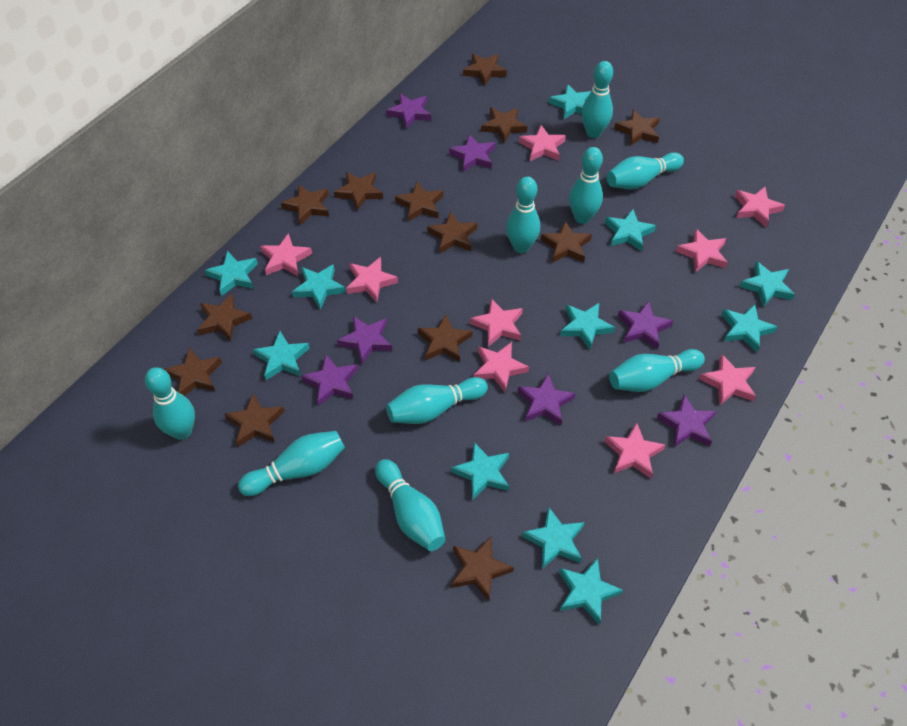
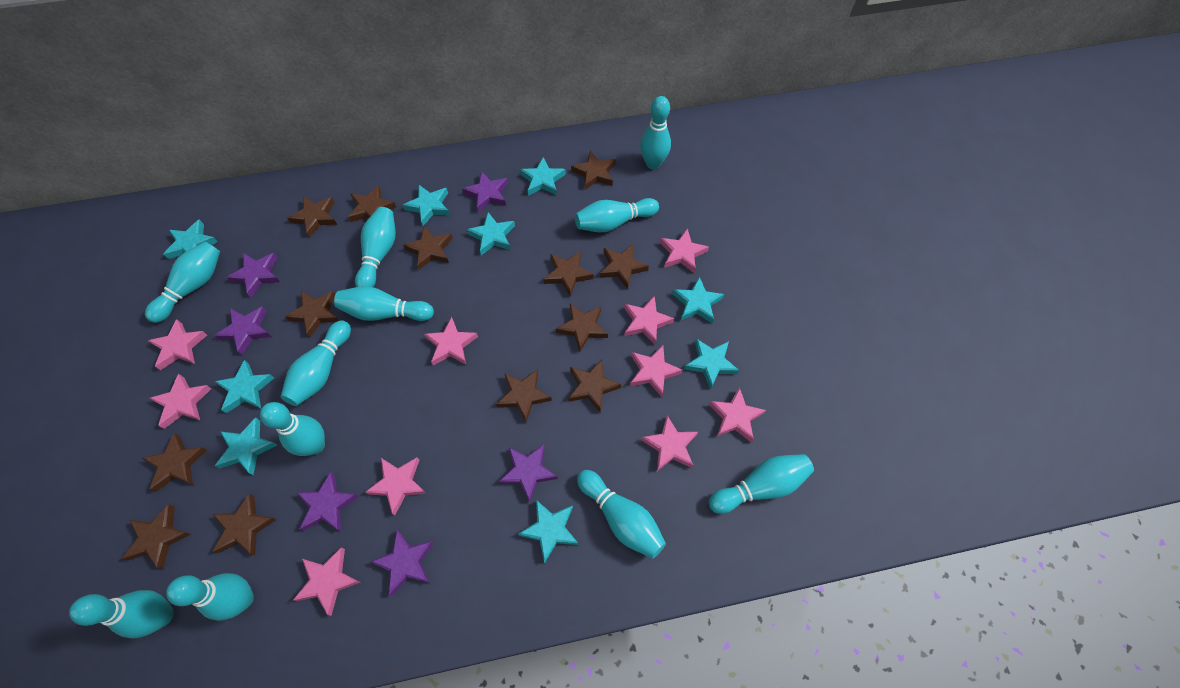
pink star: 9 -> 10
purple star: 7 -> 6
turquoise bowling pin: 9 -> 11
turquoise star: 11 -> 9

